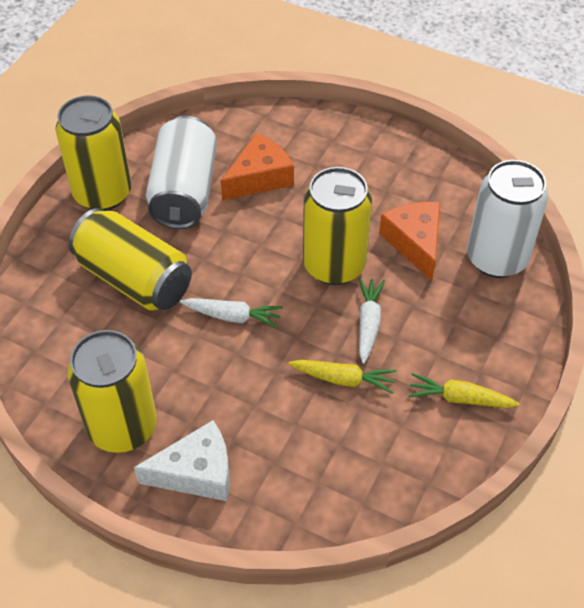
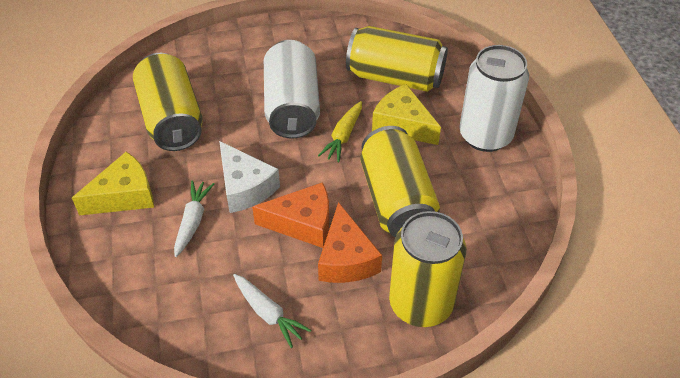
yellow carrot: 2 -> 1
yellow cheese: 0 -> 2

